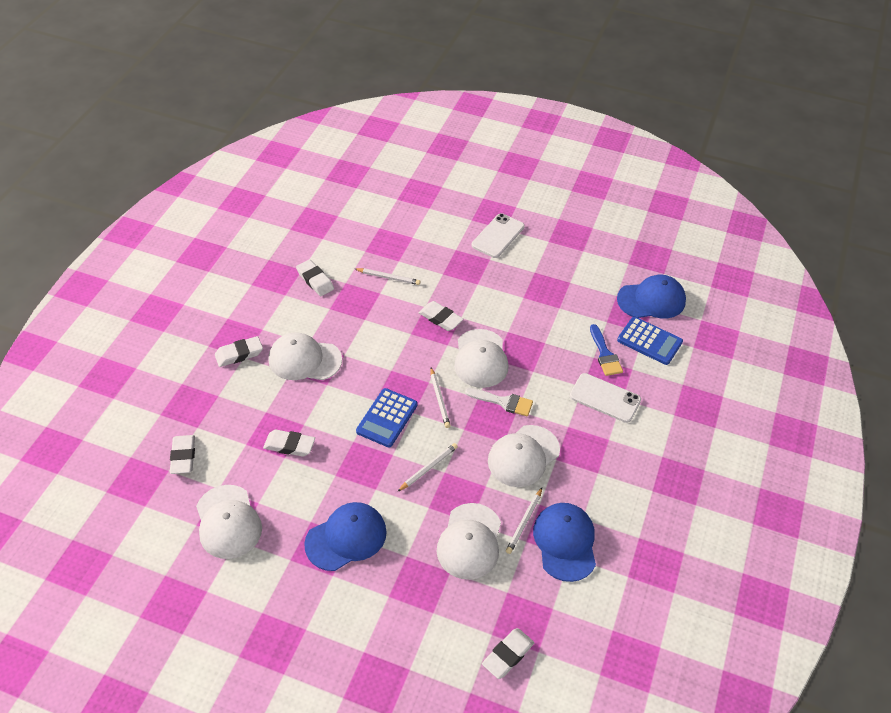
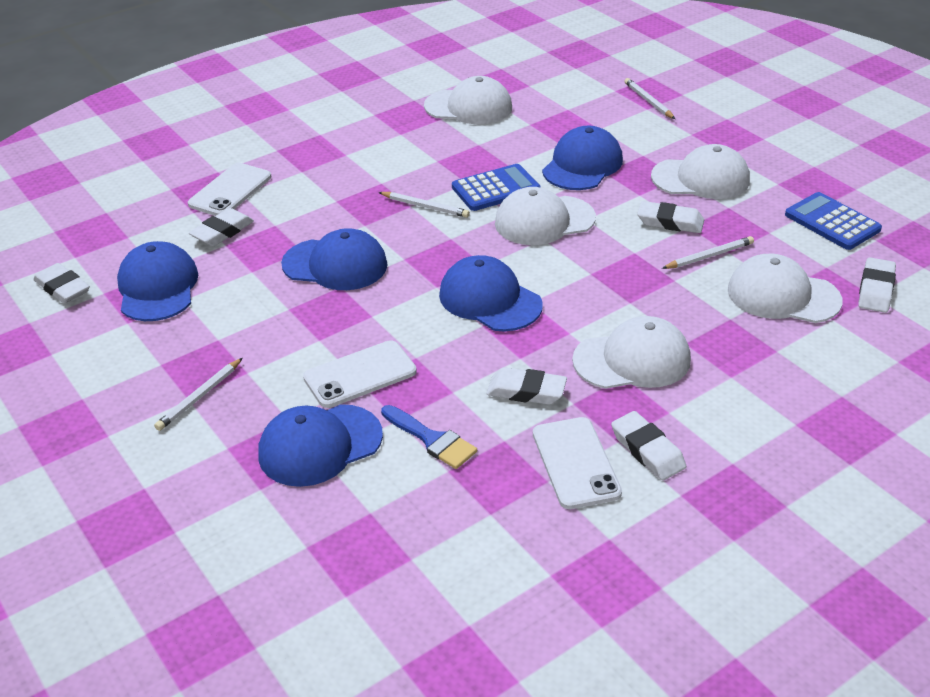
blue cap: 3 -> 5
white brush: 1 -> 0
white phone: 2 -> 3

